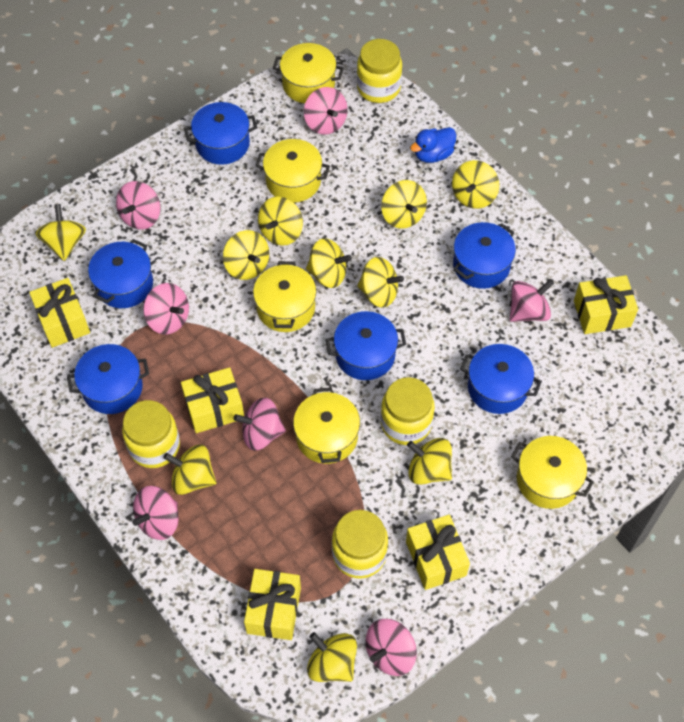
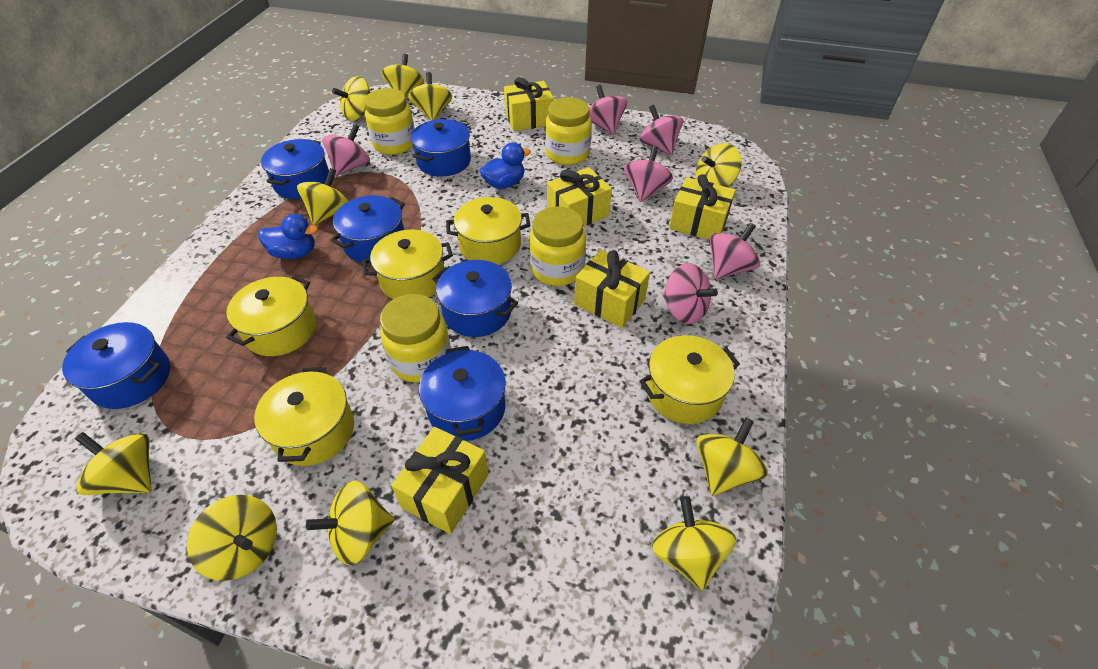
blue duck: 1 -> 2
pink spinning top: 7 -> 6

